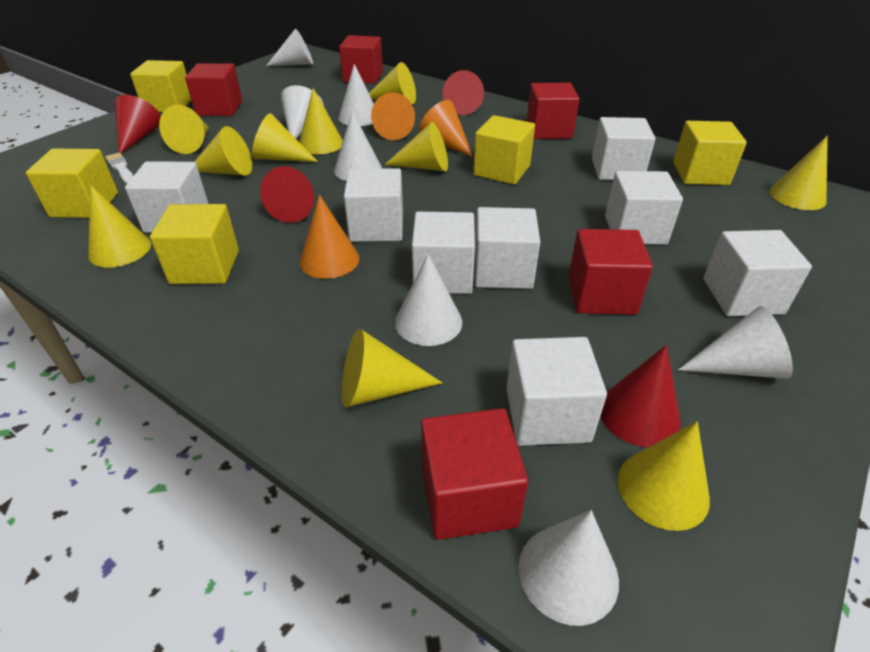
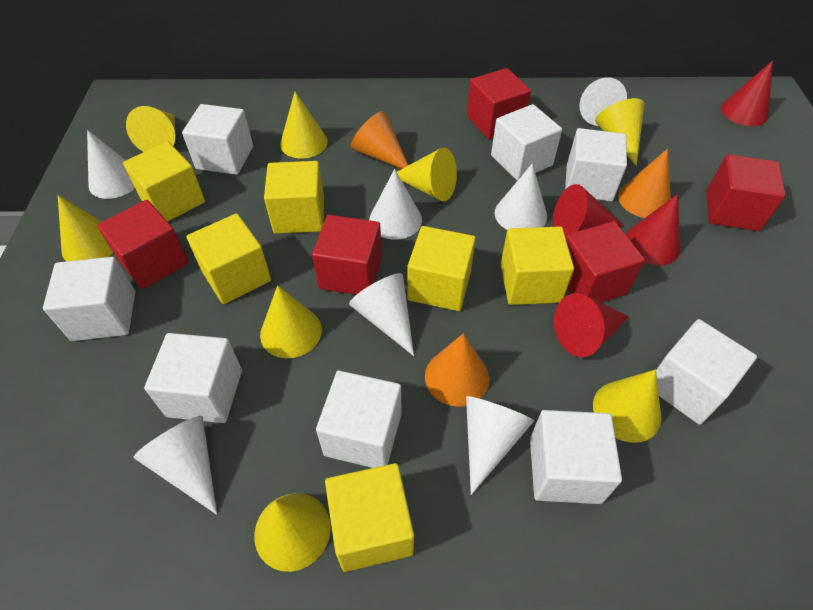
white brush: 1 -> 0
yellow cone: 10 -> 8
yellow cube: 5 -> 6

